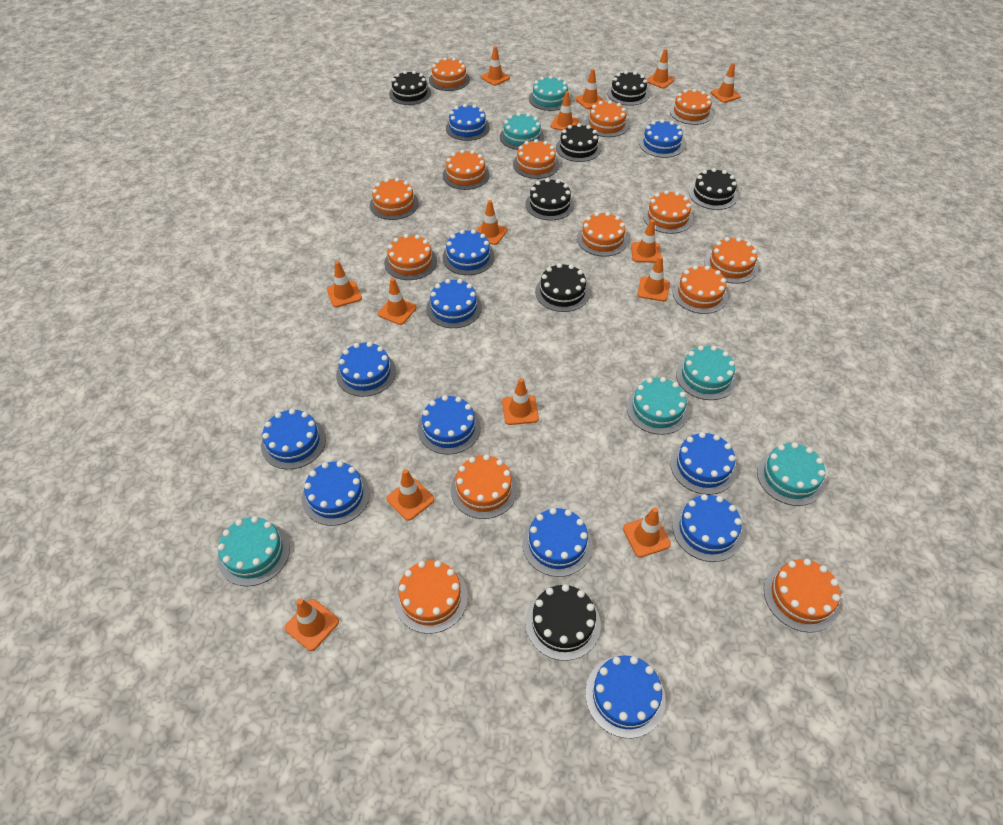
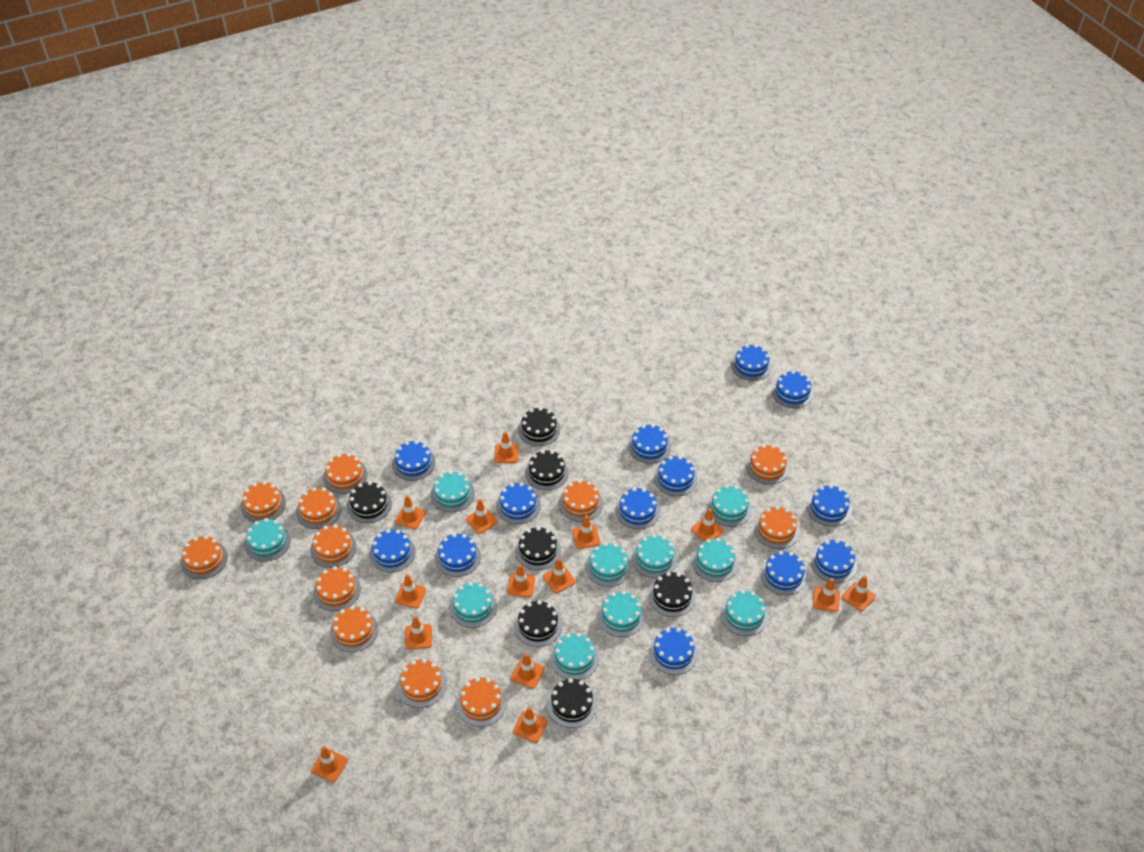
blue cake: 12 -> 13
orange cake: 14 -> 12
turquoise cake: 6 -> 10

